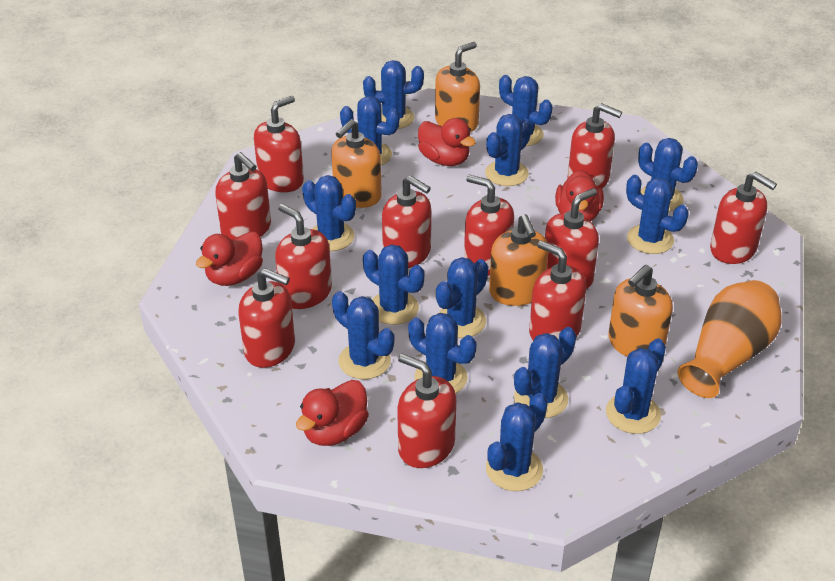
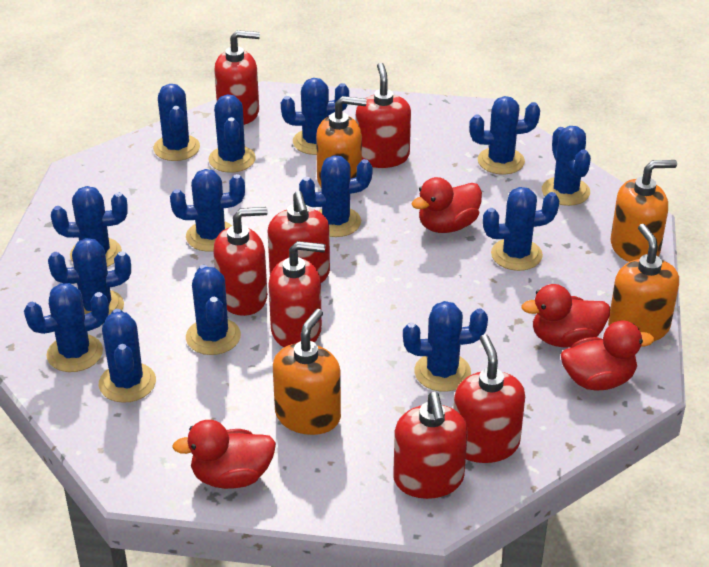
orange vase: 1 -> 0
red soap dispenser: 11 -> 7

